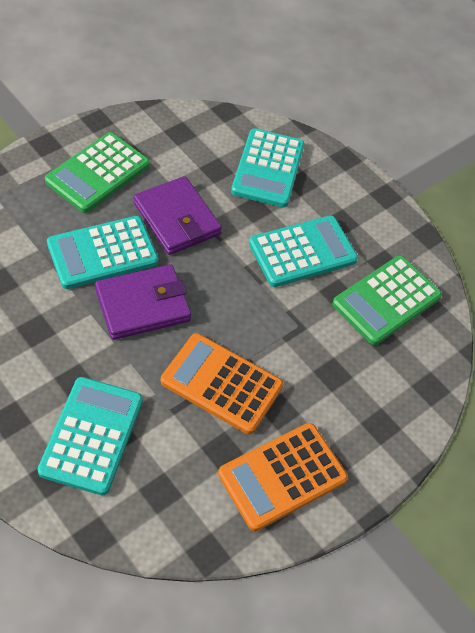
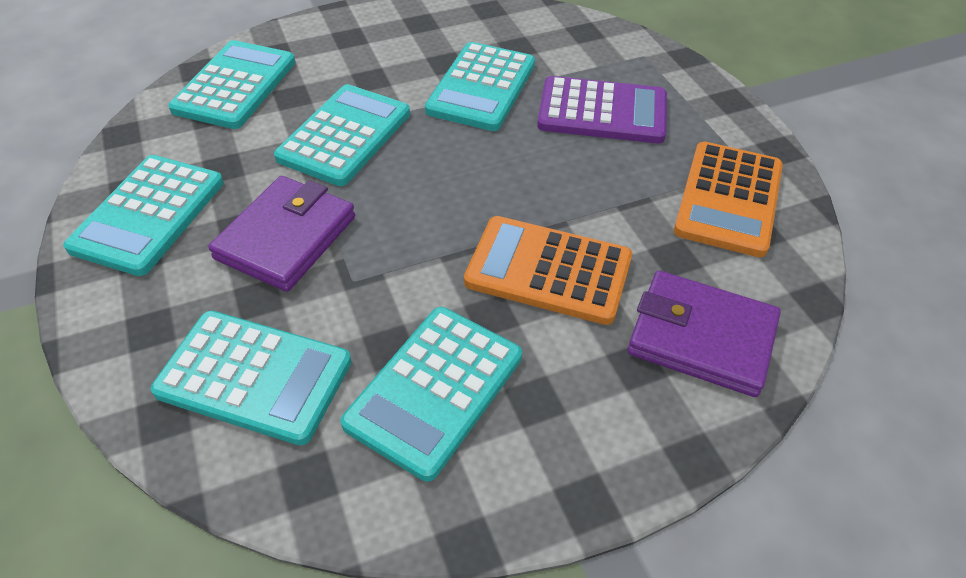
green calculator: 2 -> 0
purple calculator: 0 -> 1
turquoise calculator: 4 -> 6

